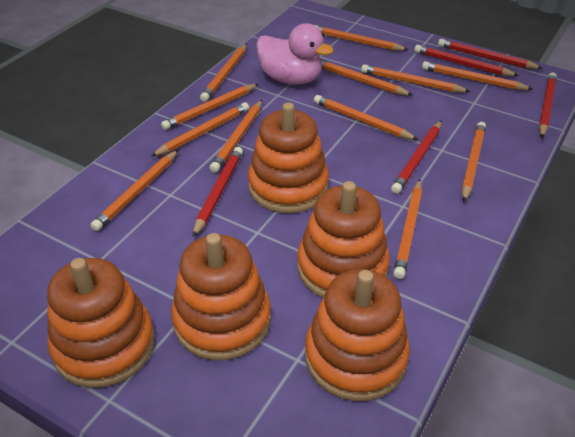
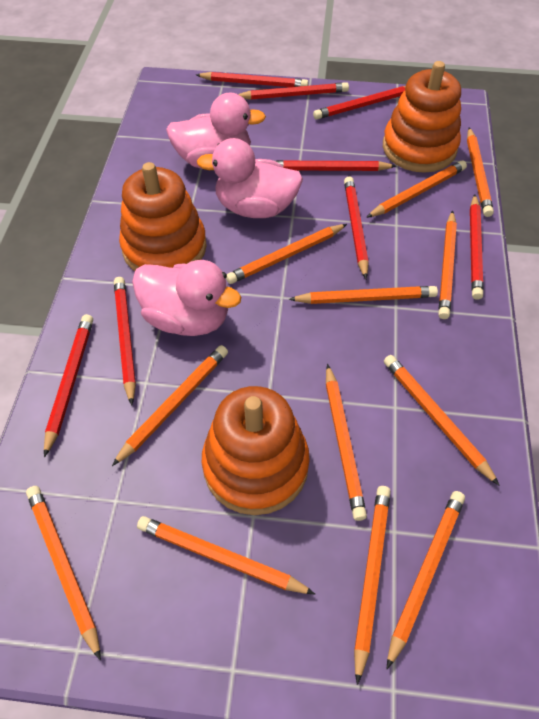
orange stacking toy: 5 -> 3
pink duck: 1 -> 3
red pencil: 5 -> 8

